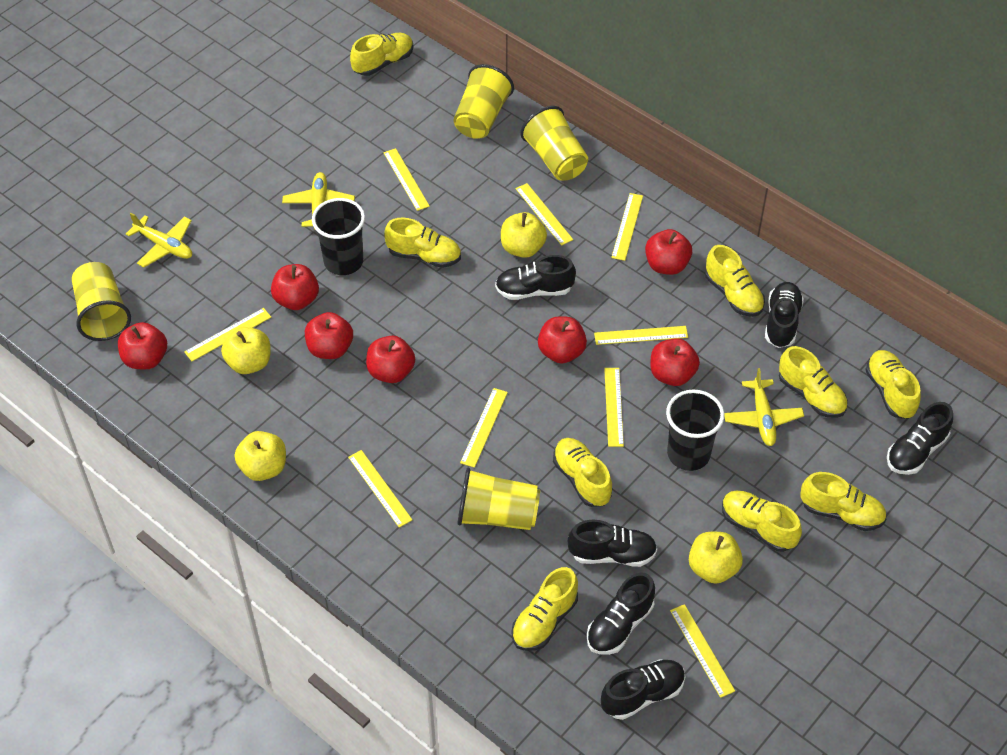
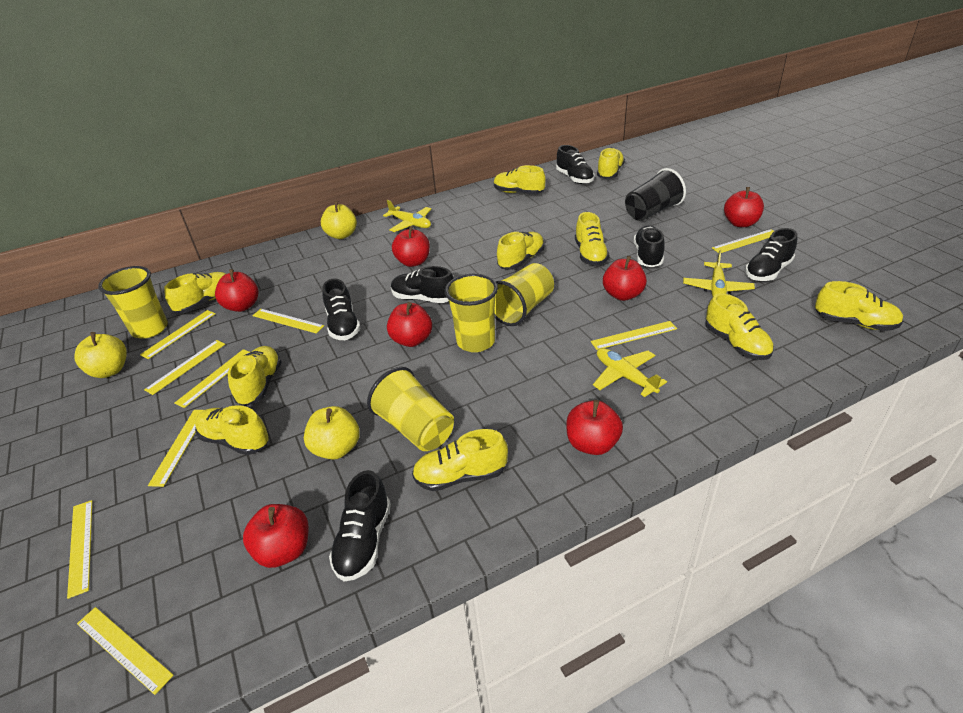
black cup: 2 -> 1
yellow apple: 4 -> 3
yellow shoe: 9 -> 10

